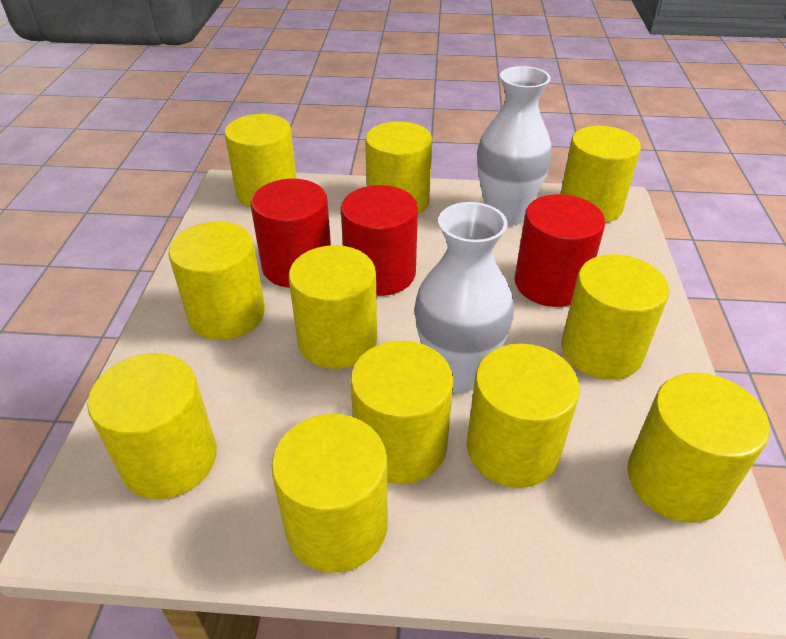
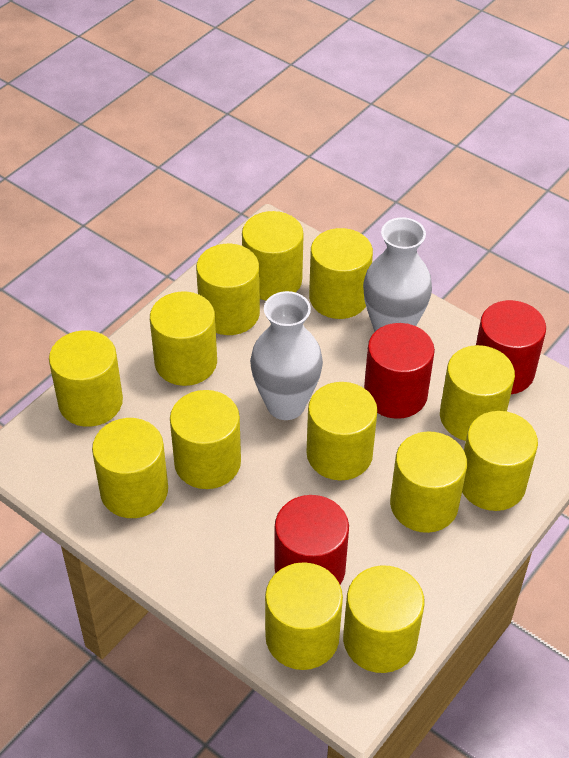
yellow cylinder: 11 -> 13

